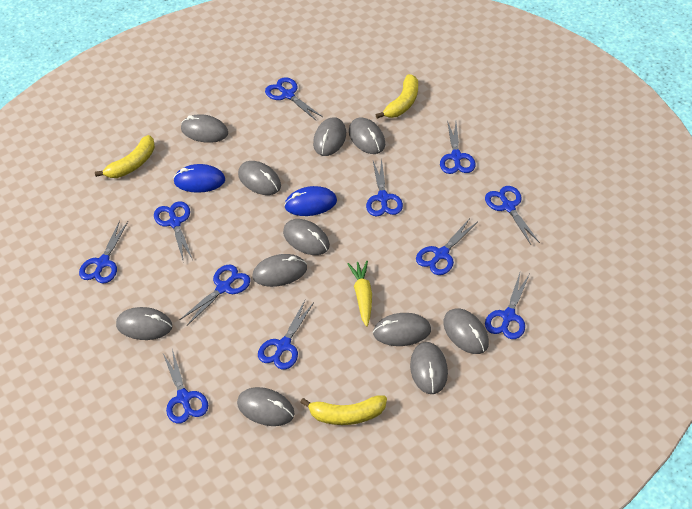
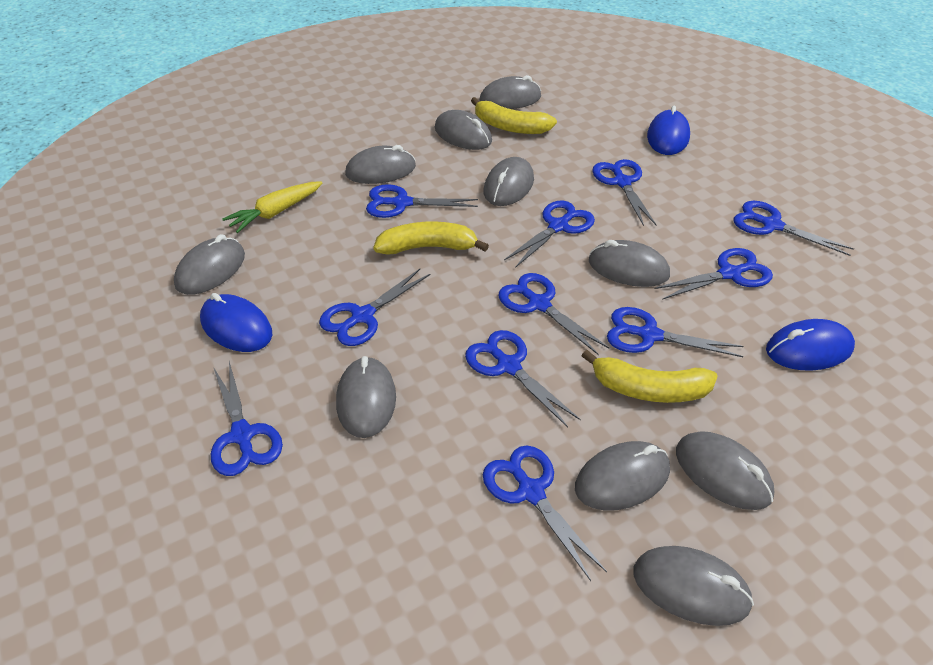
blue mouse: 2 -> 3
grey mouse: 11 -> 10

